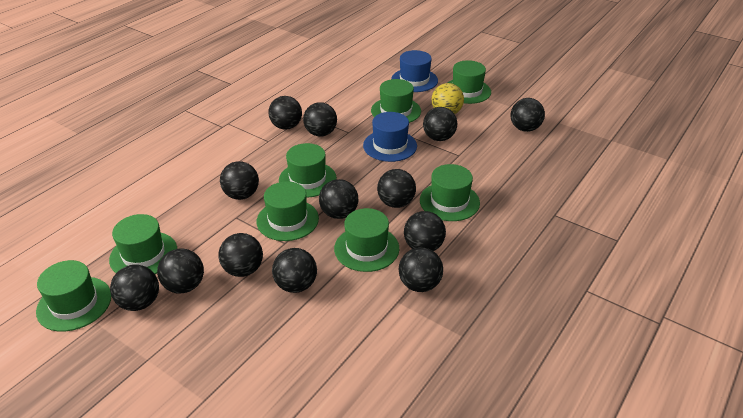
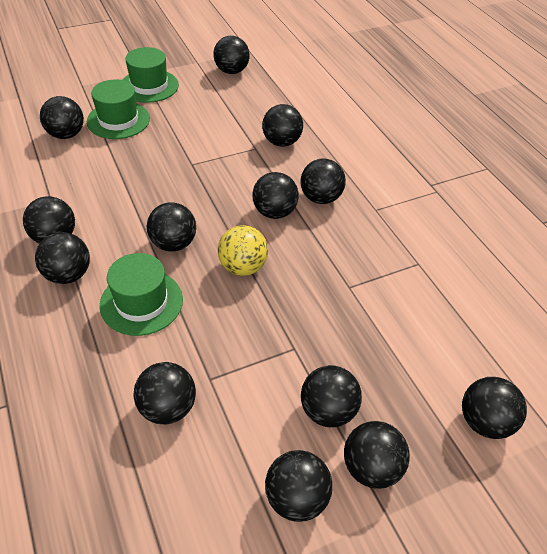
blue hat: 2 -> 0
green hat: 8 -> 3

